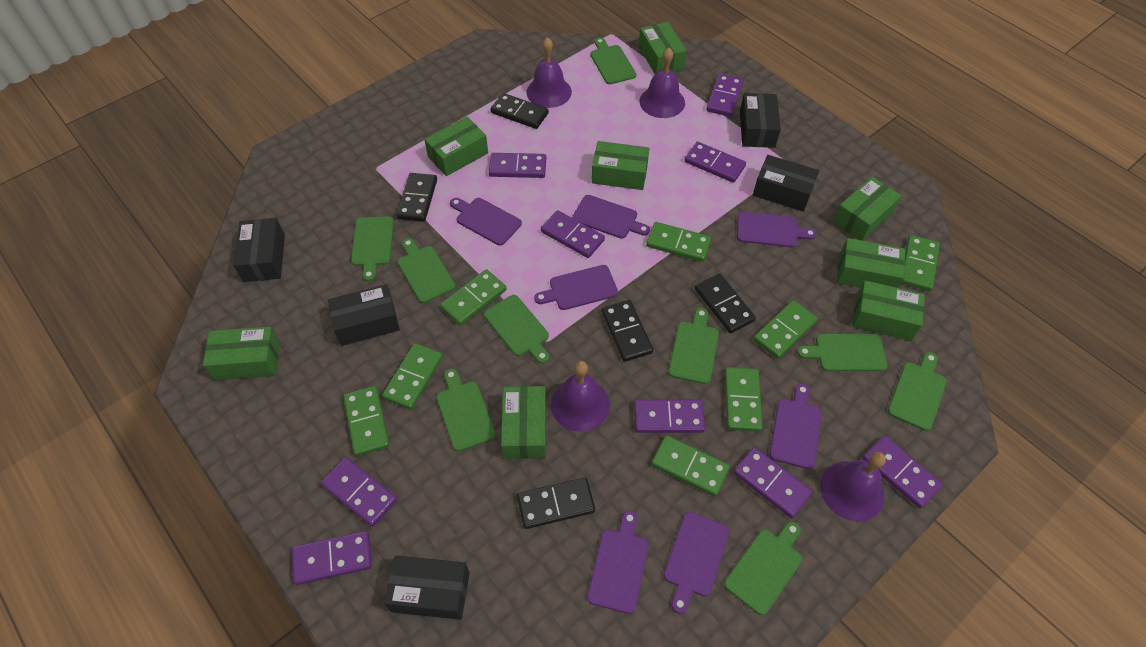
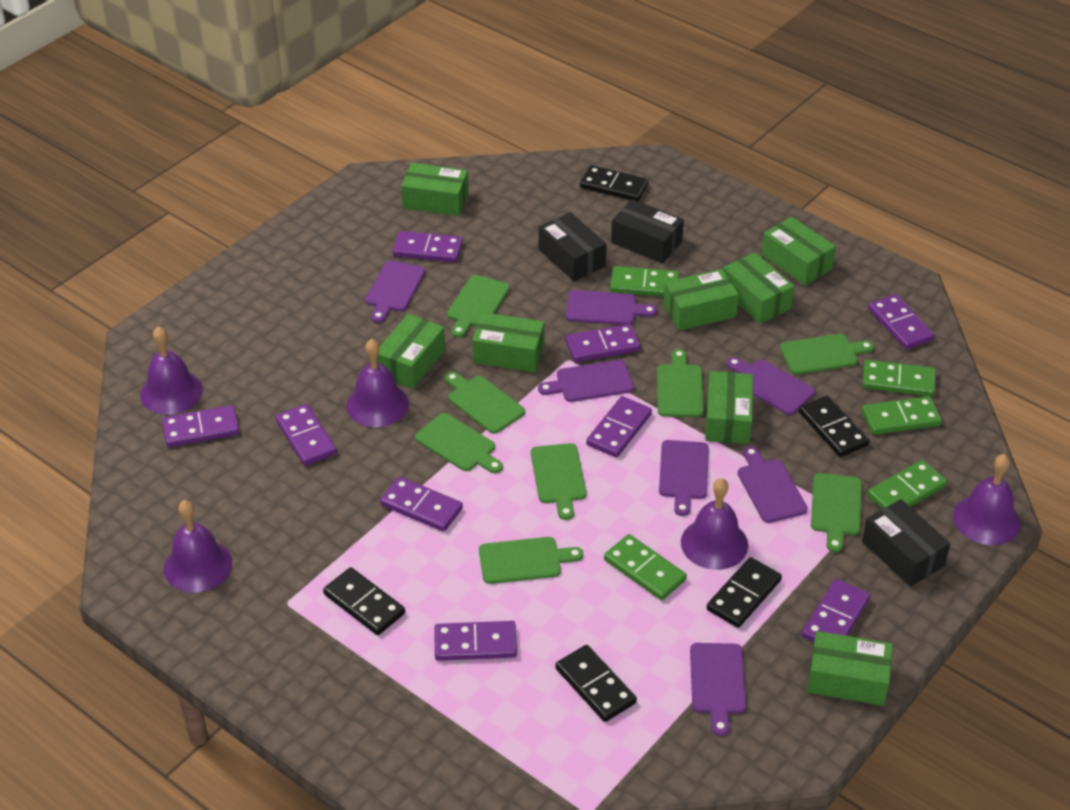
black box: 5 -> 3
green cutting board: 9 -> 8
green domino: 8 -> 5
purple bell: 4 -> 5

